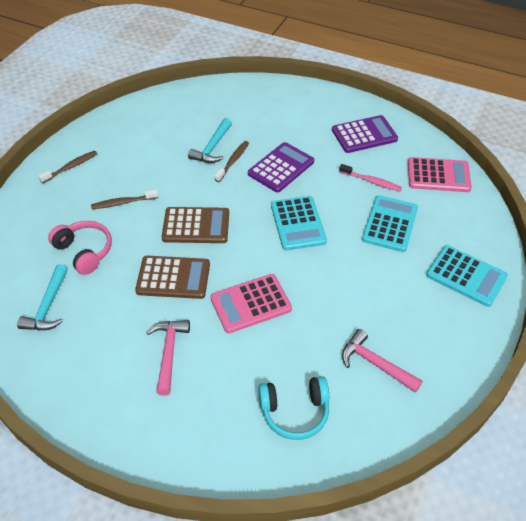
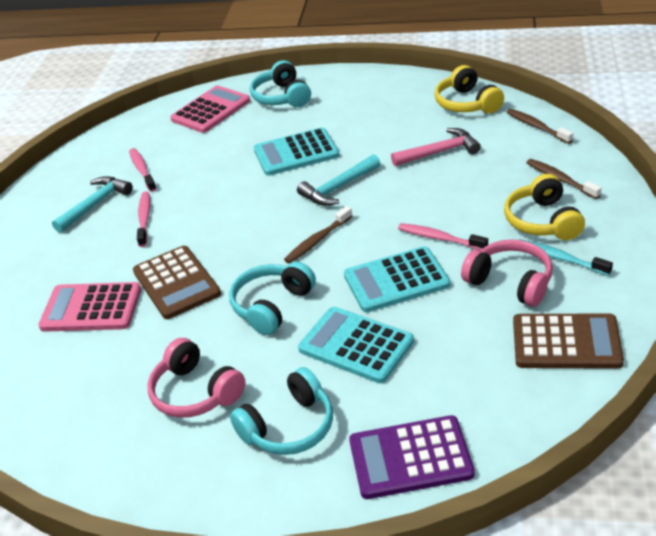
pink hammer: 2 -> 1
pink headphones: 1 -> 2
pink toothbrush: 1 -> 3
purple calculator: 2 -> 1
turquoise headphones: 1 -> 3
turquoise toothbrush: 0 -> 1
yellow headphones: 0 -> 2

